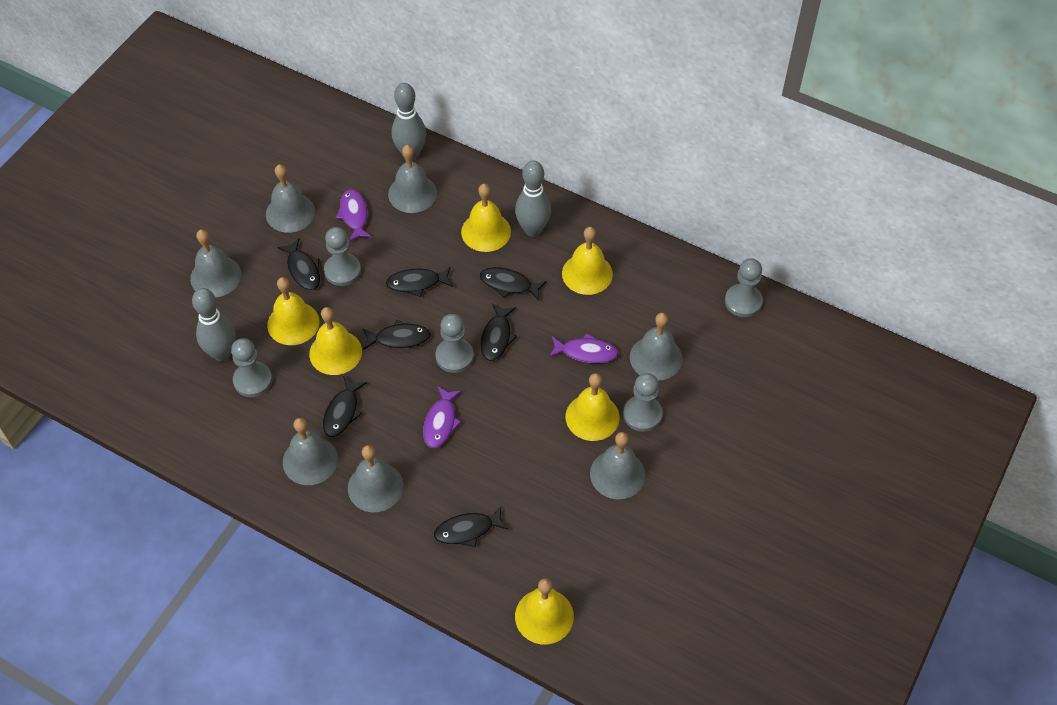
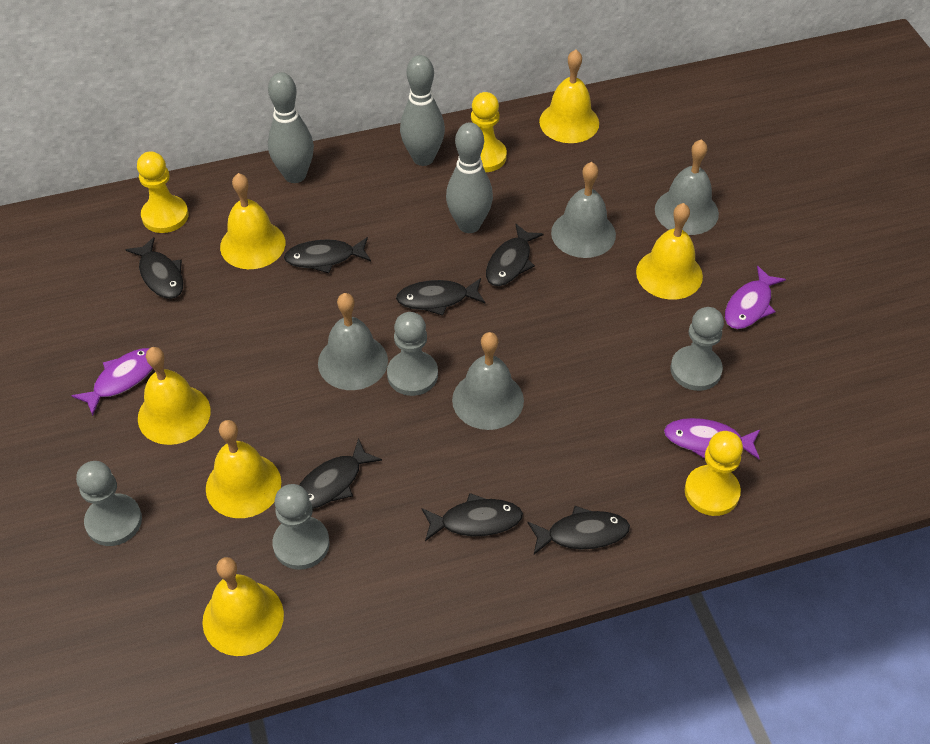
grey bell: 7 -> 4
grey pawn: 5 -> 4
yellow pawn: 0 -> 3

